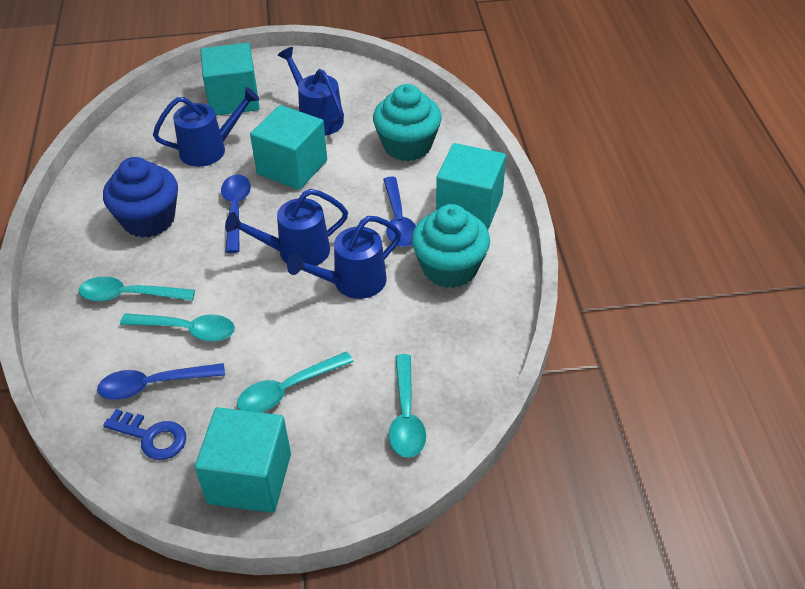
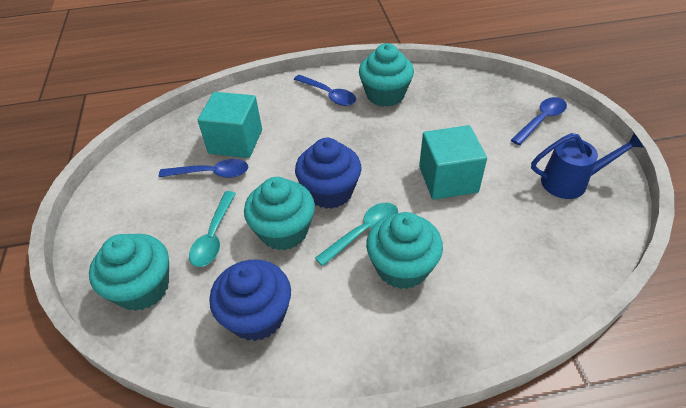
blue cupcake: 1 -> 2
blue key: 1 -> 0
blue watering can: 4 -> 1
turquoise cube: 4 -> 2
turquoise cupcake: 2 -> 4
turquoise spoon: 4 -> 2

